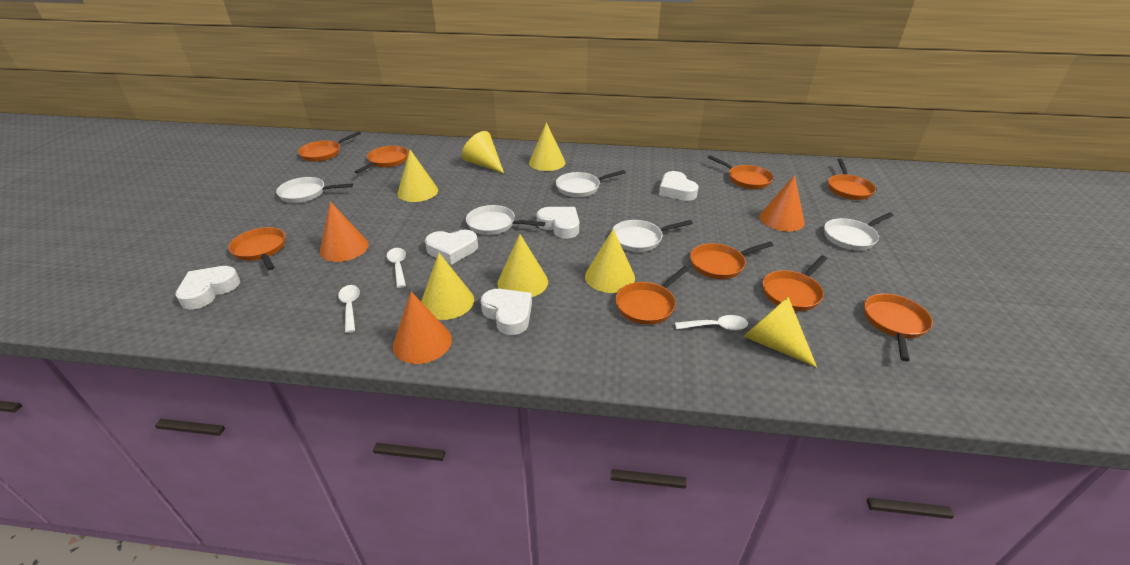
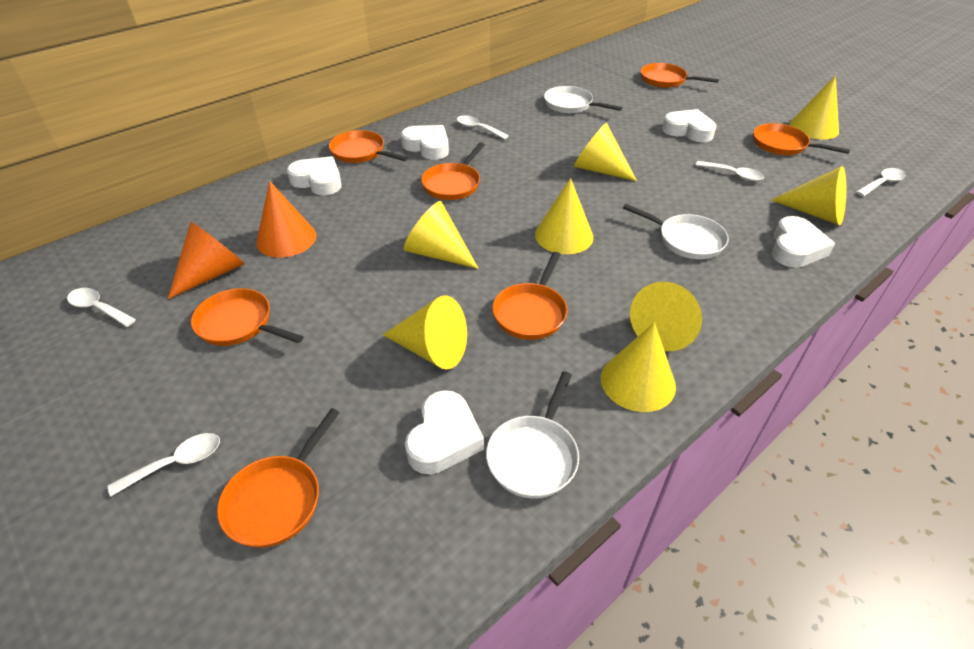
orange cone: 3 -> 2
orange pan: 9 -> 7
white pan: 5 -> 3
white spoon: 3 -> 5
yellow cone: 7 -> 8

